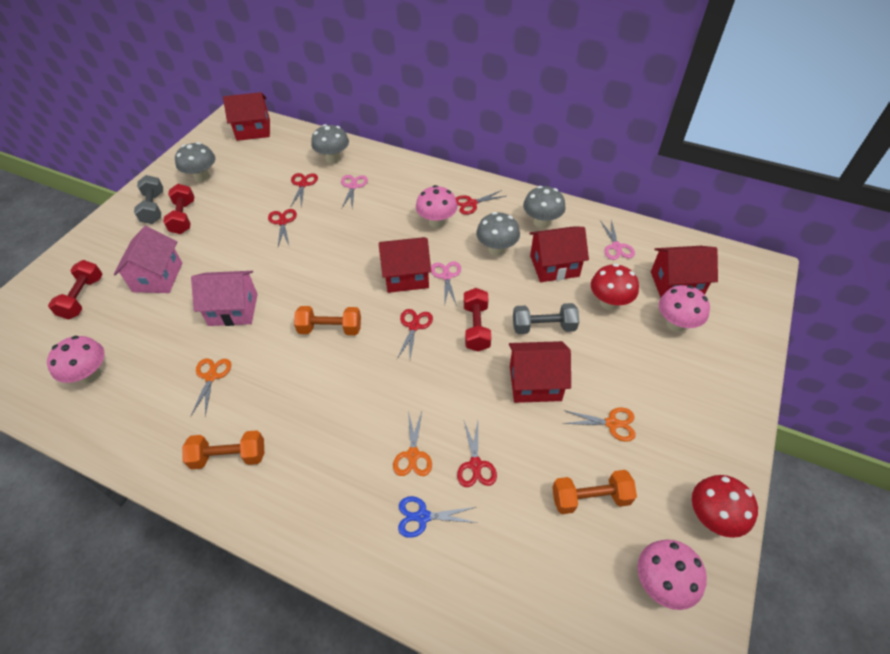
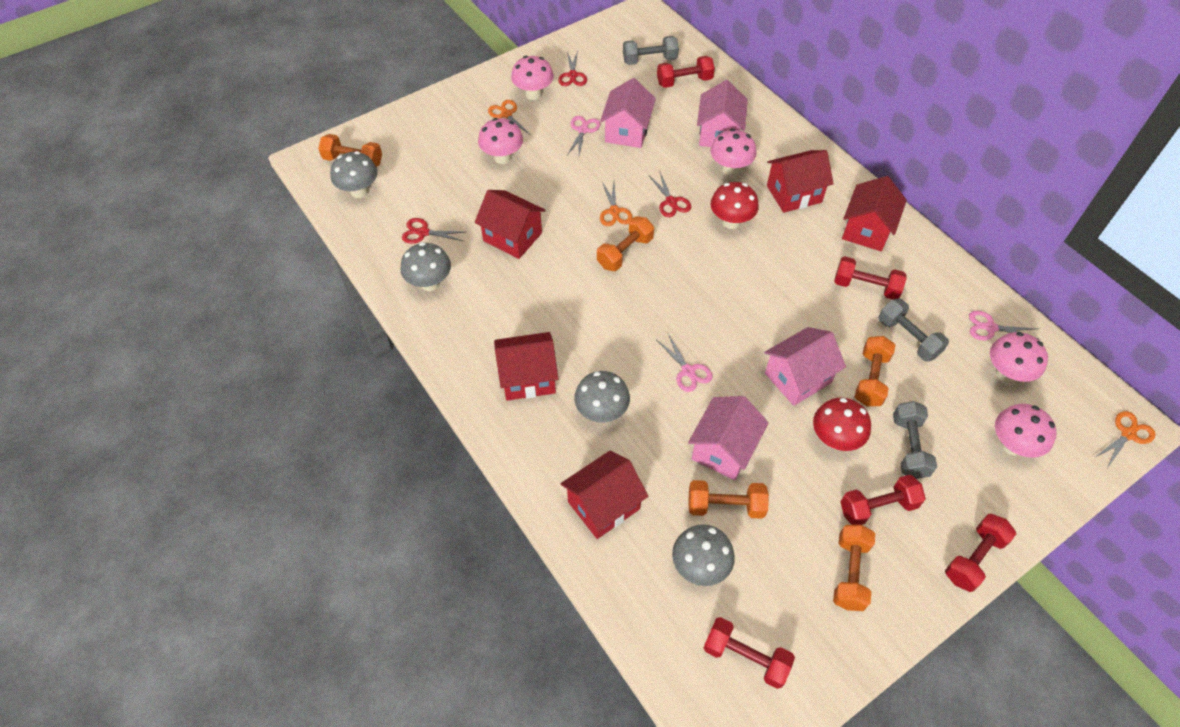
blue scissors: 1 -> 0
grey dumbbell: 2 -> 3
orange dumbbell: 3 -> 5
pink house: 2 -> 4
pink mushroom: 4 -> 5
red dumbbell: 3 -> 5
red scissors: 5 -> 3

